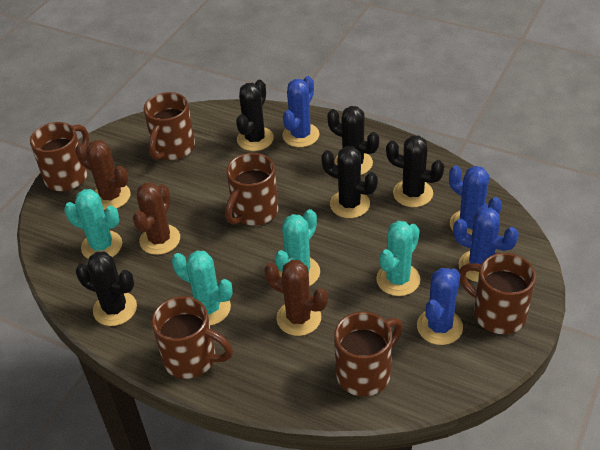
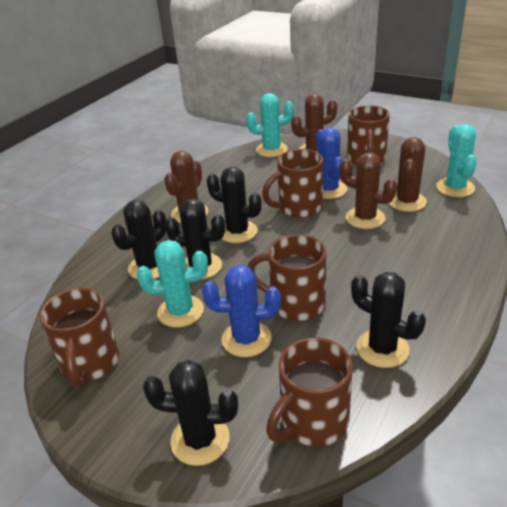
blue cactus: 4 -> 2
brown cactus: 3 -> 4
brown mug: 6 -> 5
turquoise cactus: 4 -> 3

